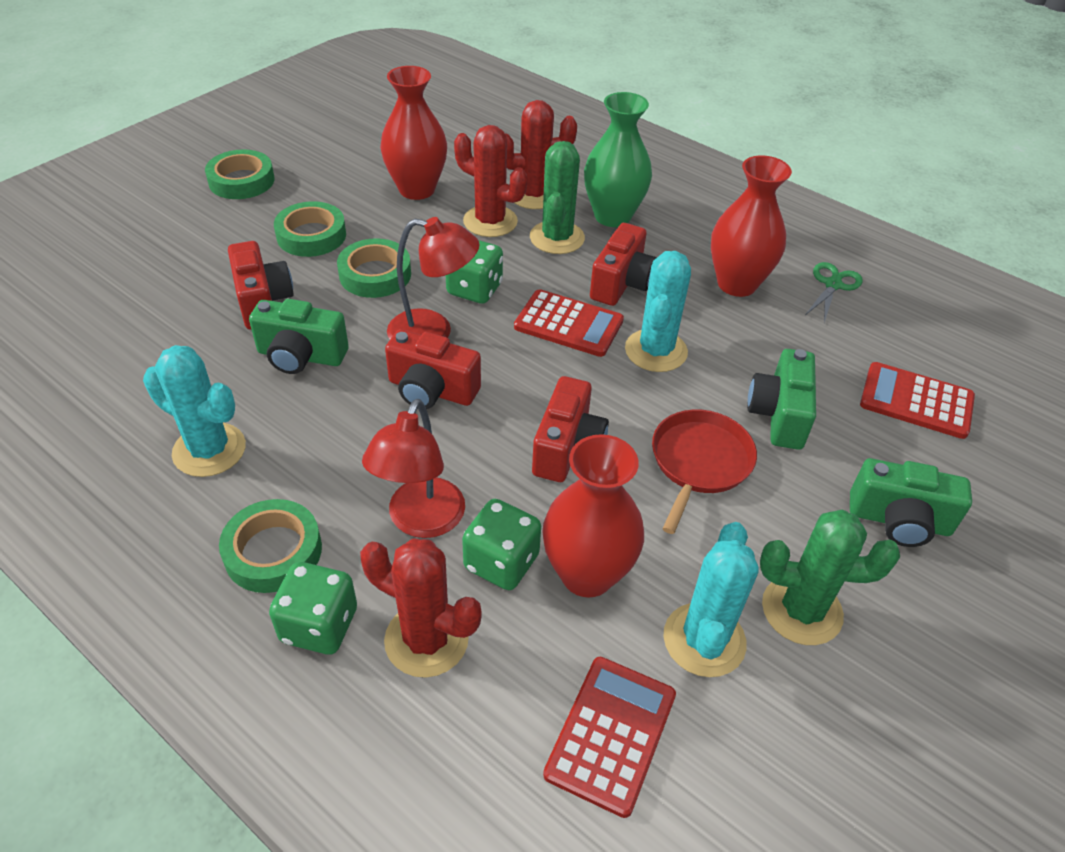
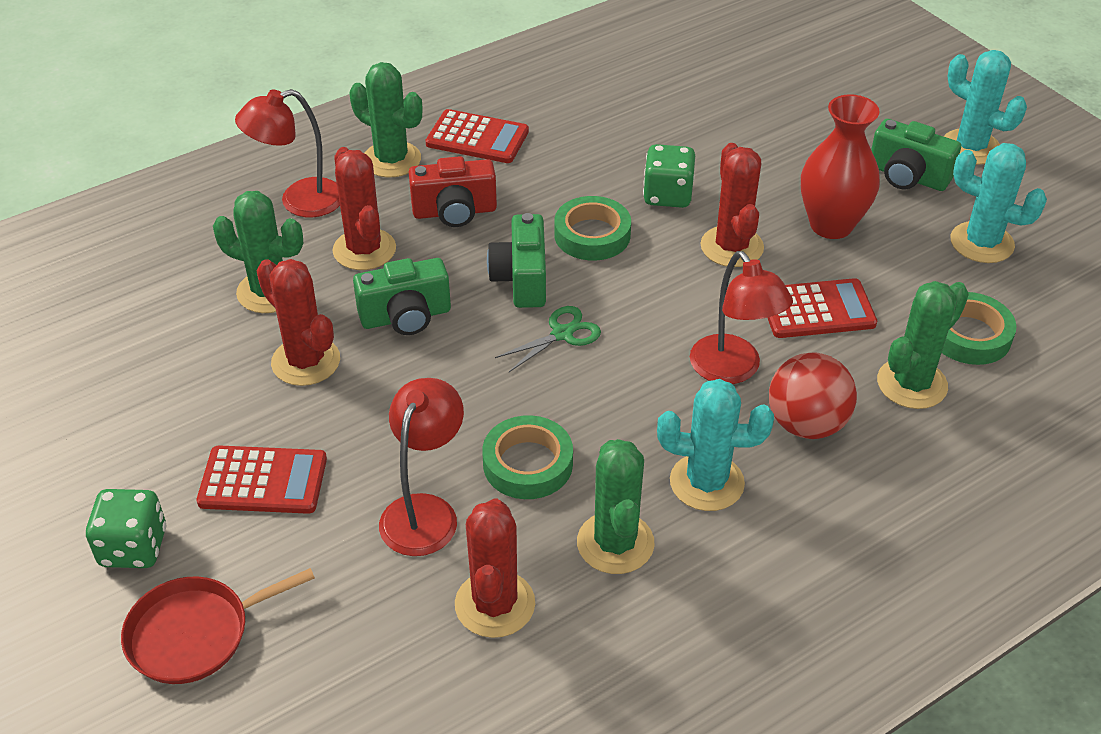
green cactus: 2 -> 4
green dice: 3 -> 2
green tape: 4 -> 3
green vase: 1 -> 0
red ball: 0 -> 1
red cactus: 3 -> 4
red camera: 4 -> 1
red lamp: 2 -> 3
red vase: 3 -> 1

